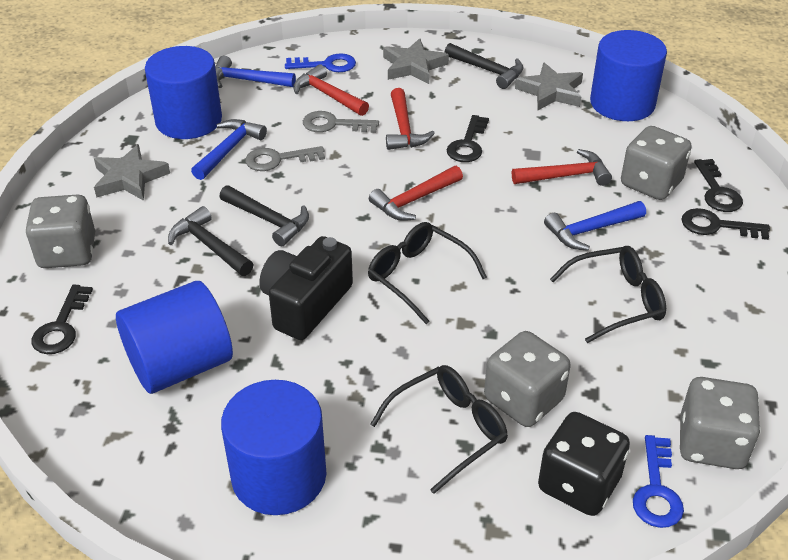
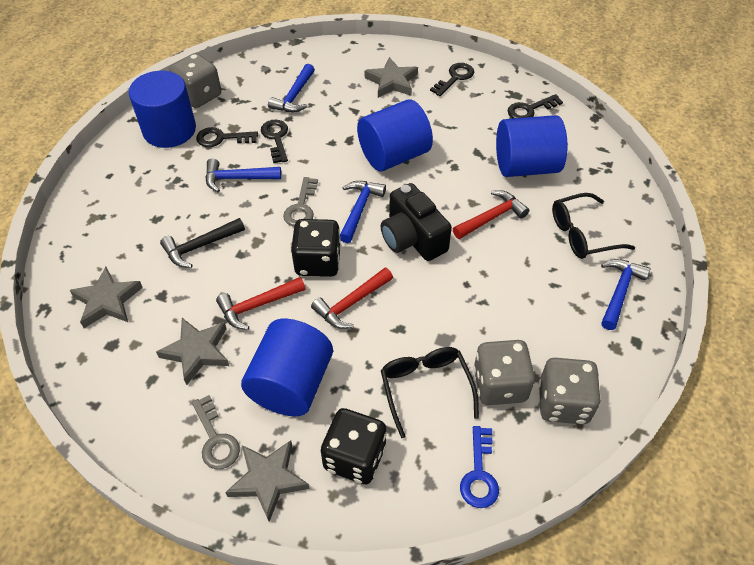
black dice: 1 -> 2
black glasses: 3 -> 2
black hammer: 3 -> 1
blue hammer: 3 -> 4
blue key: 2 -> 1
grey dice: 4 -> 3
grey star: 3 -> 4
red hammer: 4 -> 3

